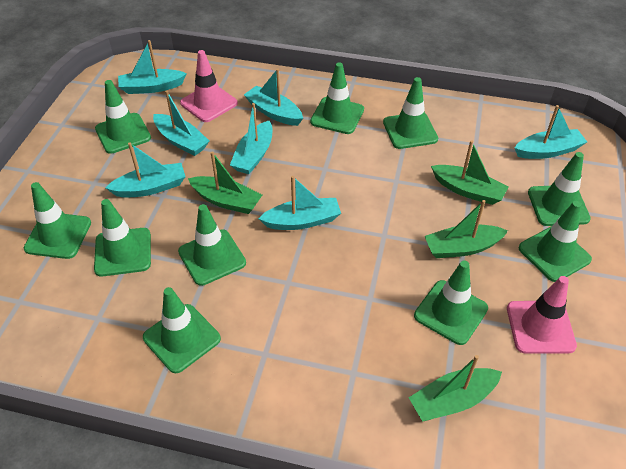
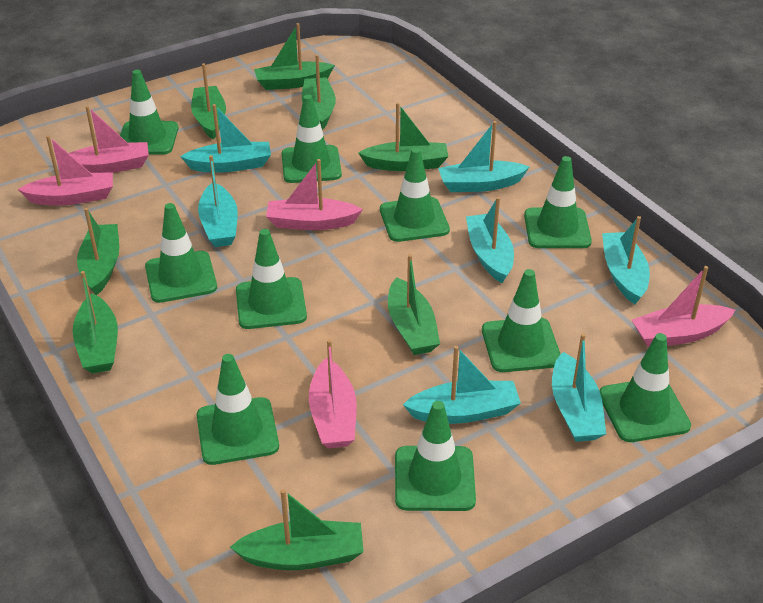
green boat: 4 -> 8
pink boat: 0 -> 5
pink traffic cone: 2 -> 0

